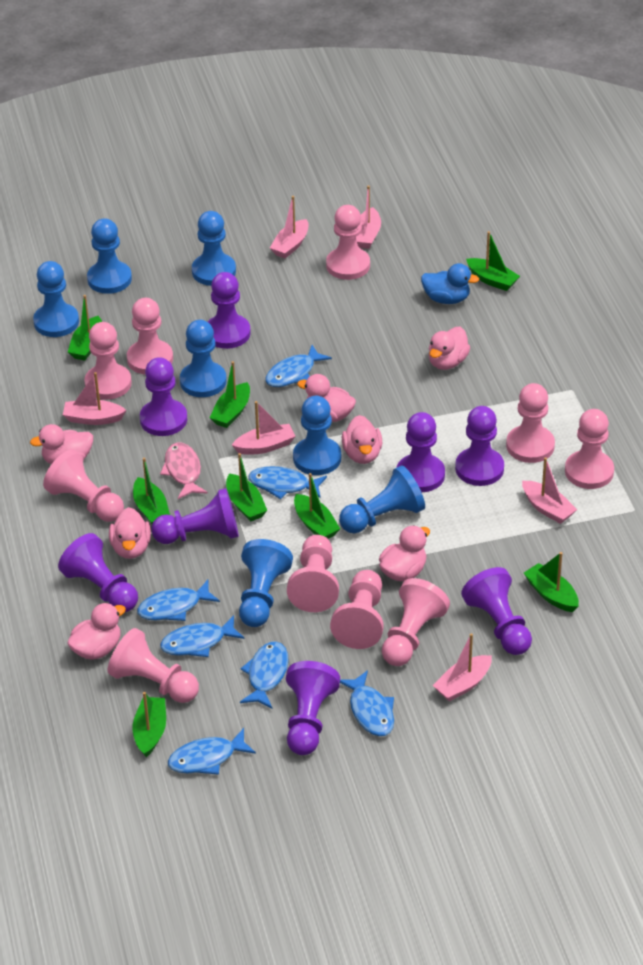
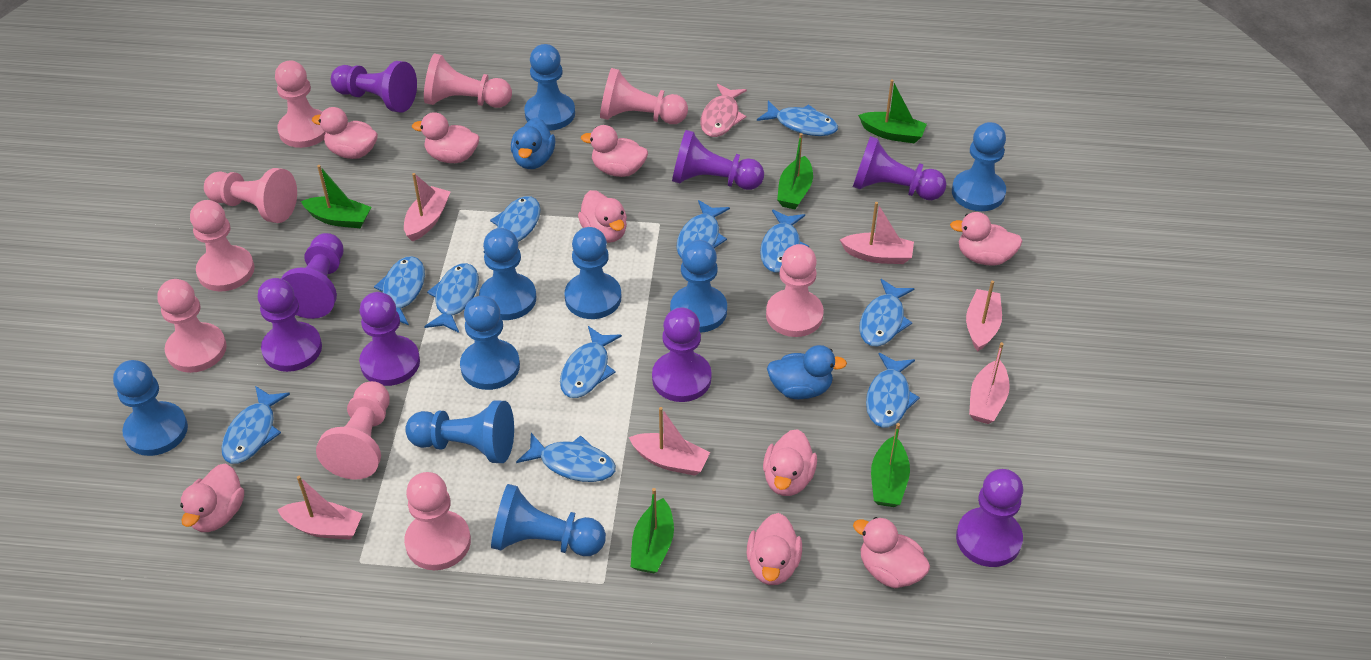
blue duck: 1 -> 2
blue fish: 7 -> 11
blue pawn: 7 -> 9
green boat: 8 -> 5
pink duck: 7 -> 9
pink pawn: 10 -> 9

